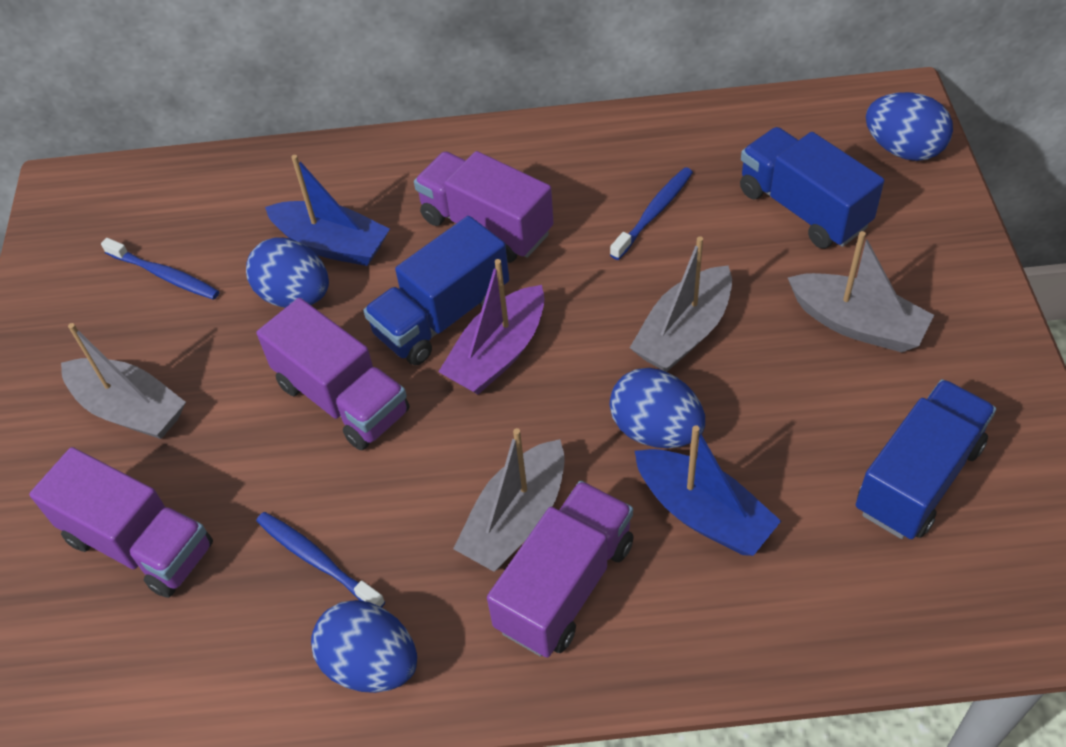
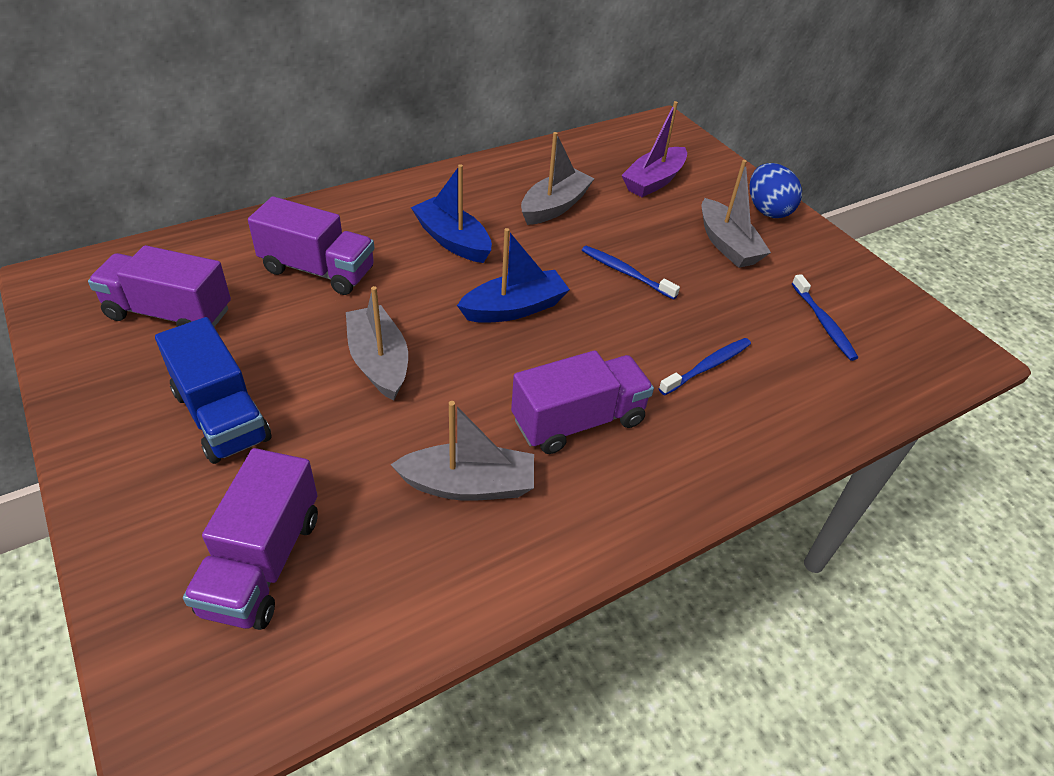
blue egg: 4 -> 1
blue truck: 3 -> 1

